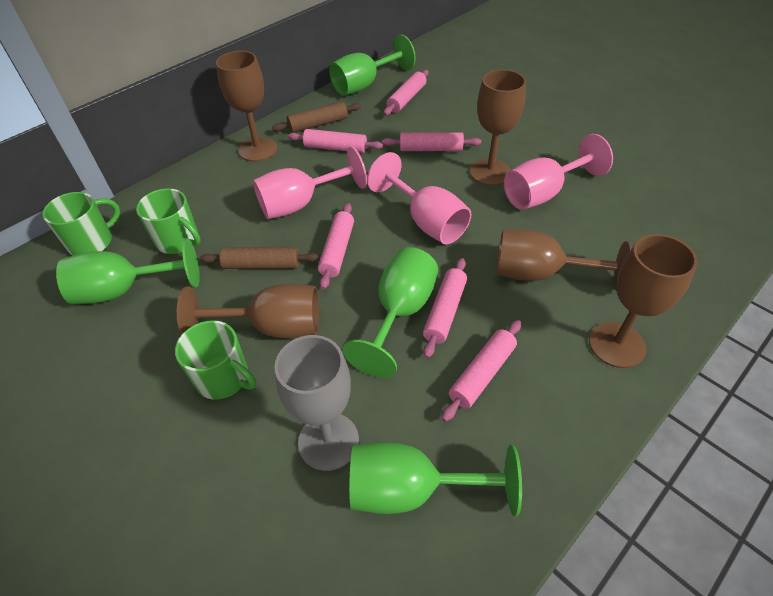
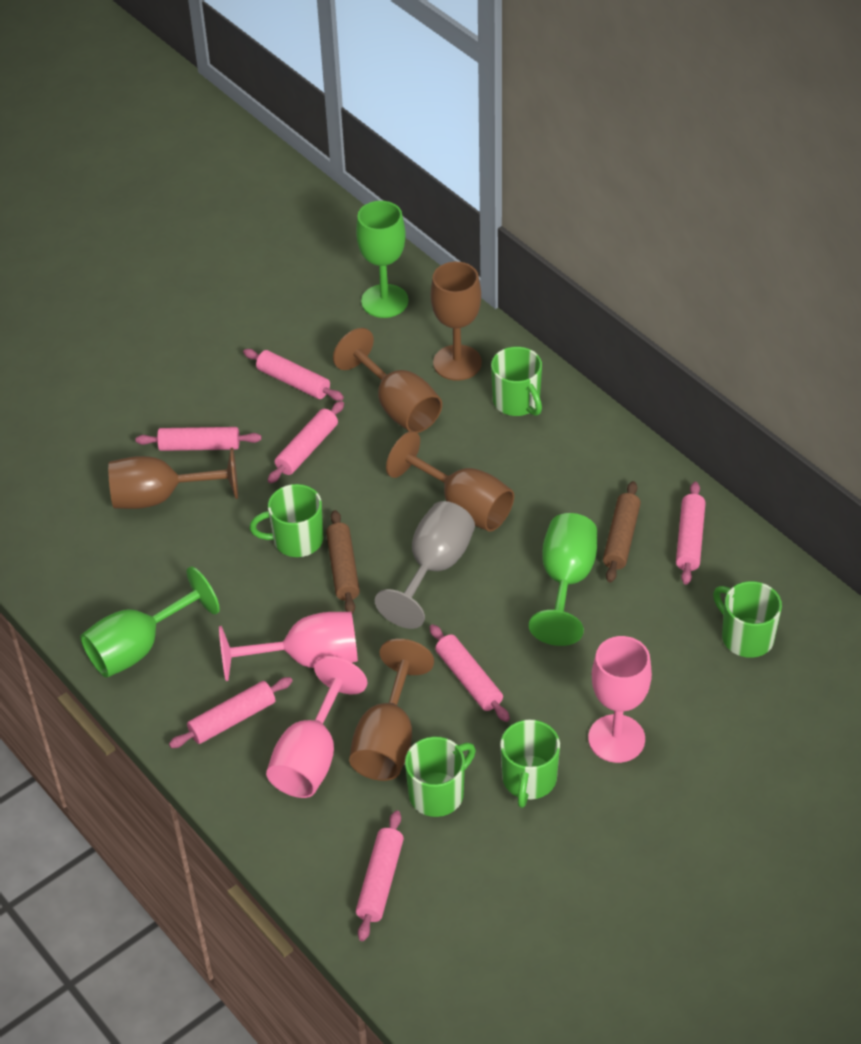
green goblet: 4 -> 3
green mug: 3 -> 5
pink rolling pin: 6 -> 7

